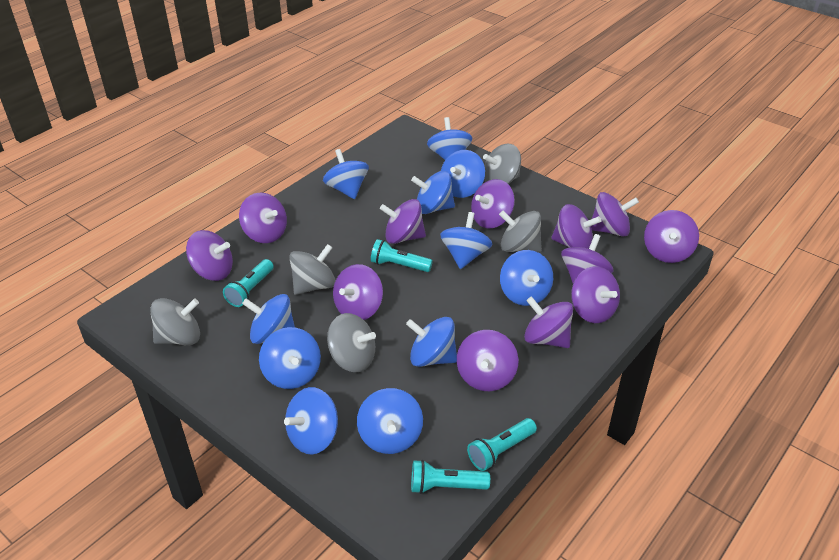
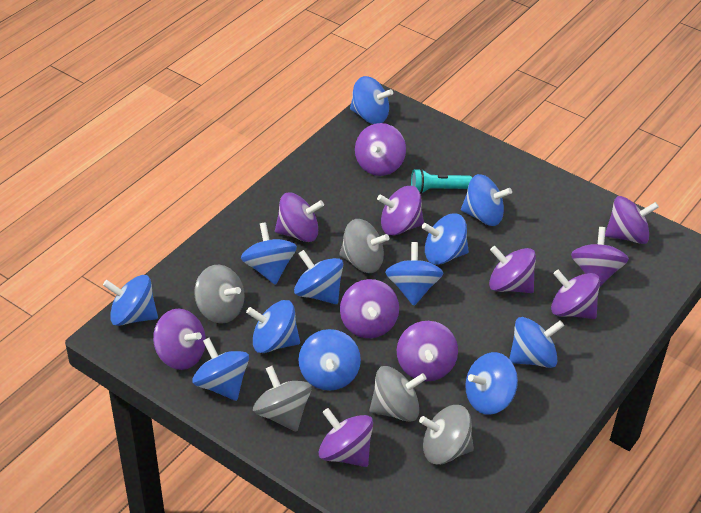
blue spinning top: 11 -> 12
purple spinning top: 12 -> 11
turquoise flashlight: 4 -> 1

